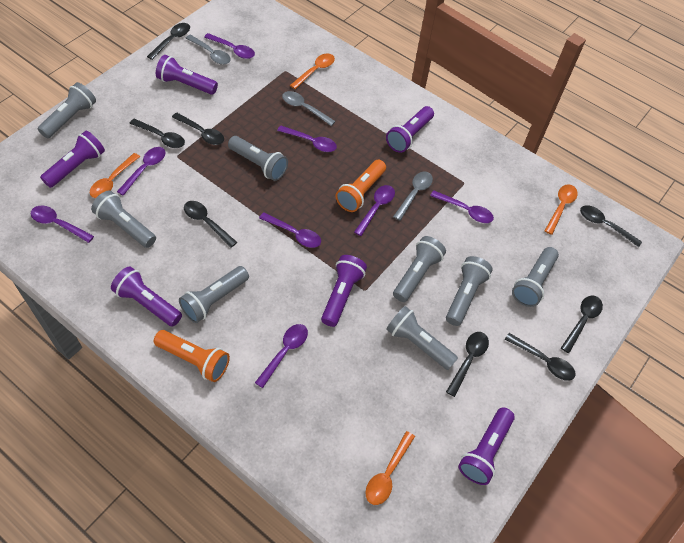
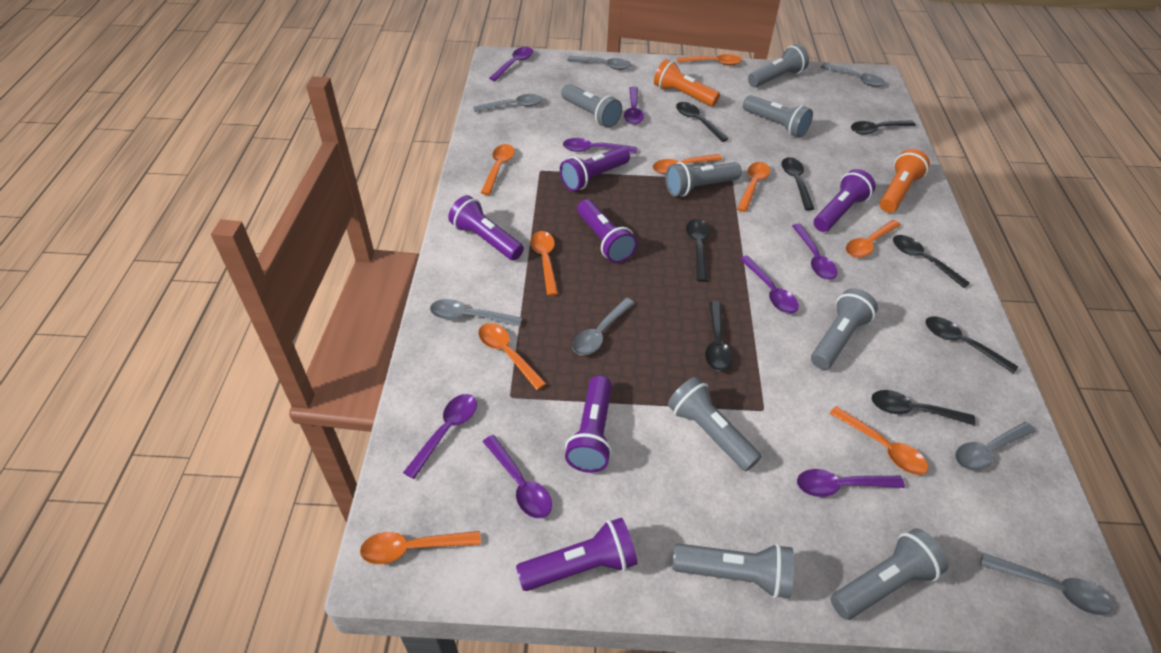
grey spoon: 3 -> 7
orange spoon: 4 -> 9

